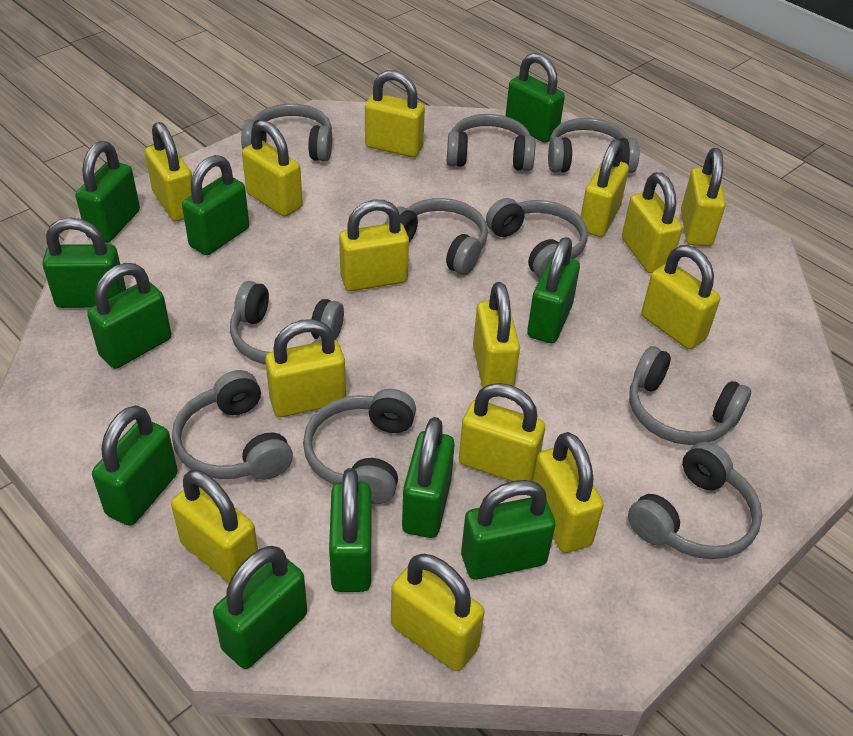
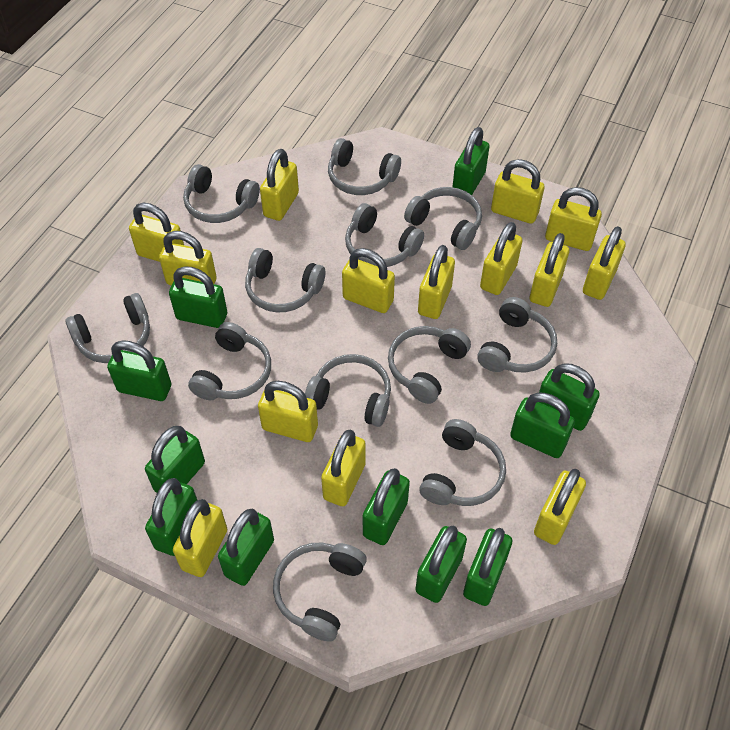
grey headphones: 10 -> 12

